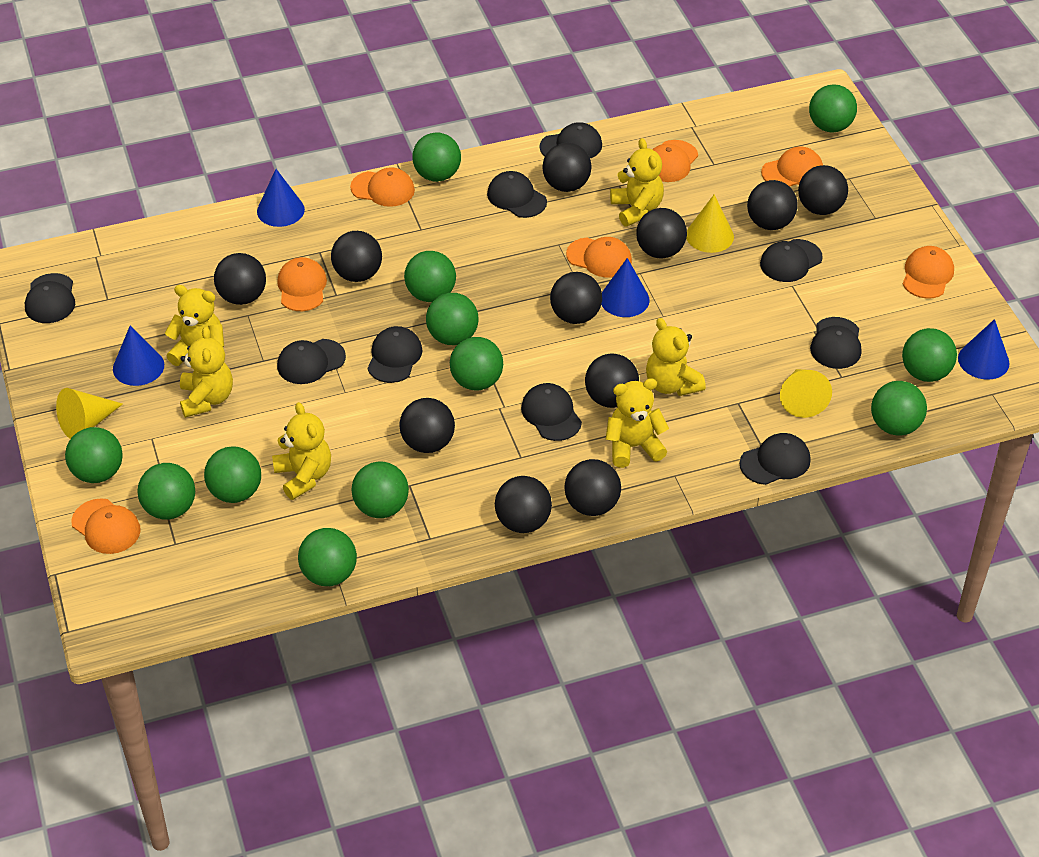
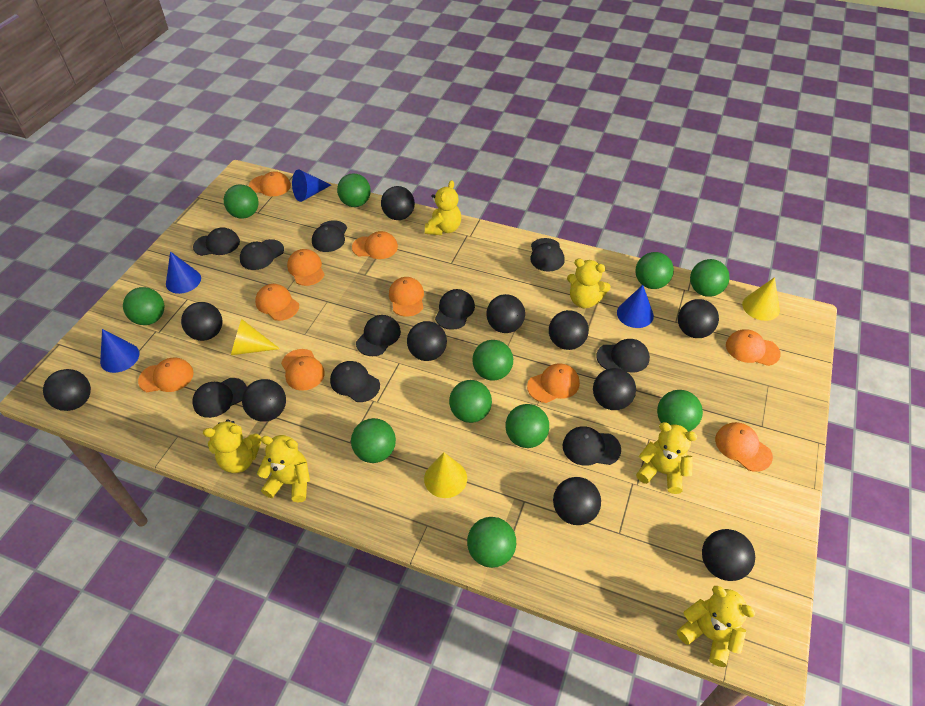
black cap: 9 -> 10
green ball: 12 -> 11
orange cap: 7 -> 10

